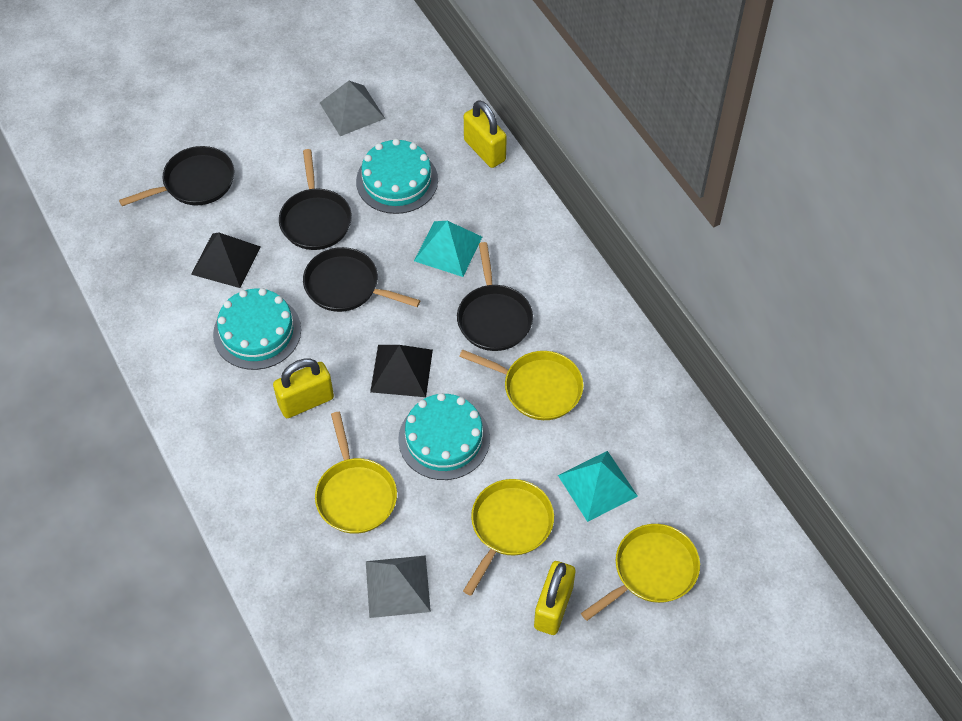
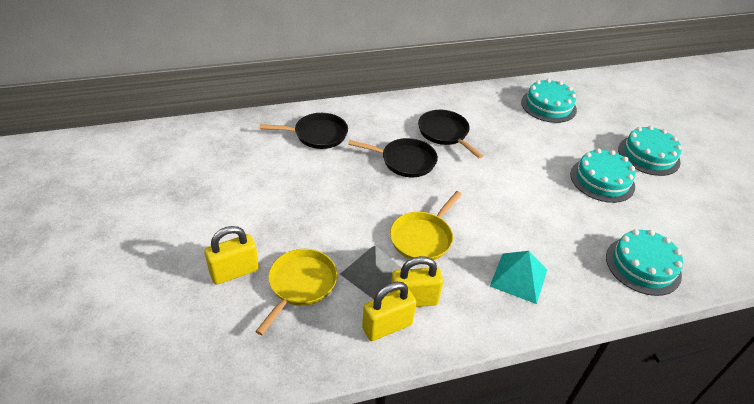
black pan: 4 -> 3
black pyramid: 2 -> 0
grey pyramid: 2 -> 1
turquoise cake: 3 -> 4
turquoise pyramid: 2 -> 1
yellow pan: 4 -> 2

